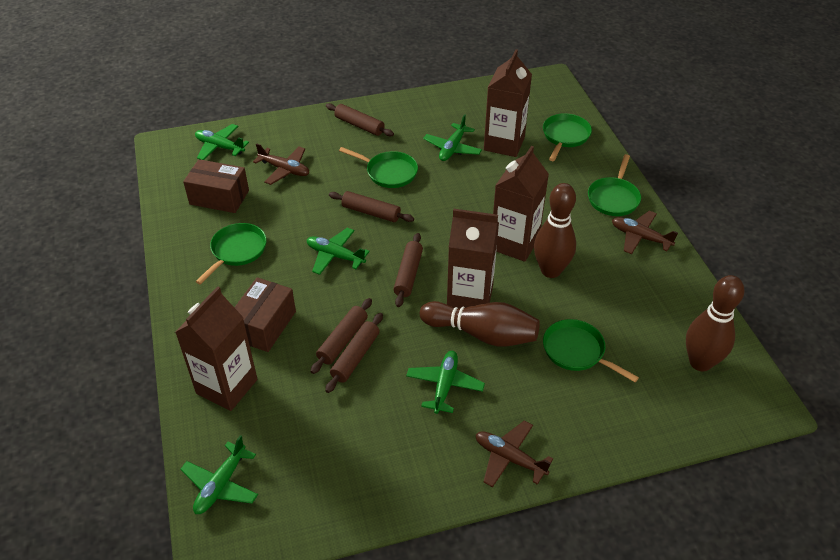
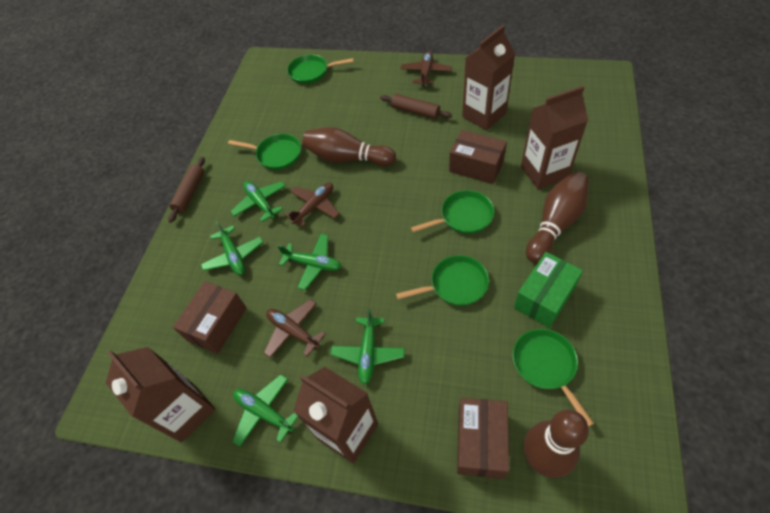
brown box: 2 -> 3
brown rolling pin: 5 -> 2
green box: 0 -> 1

